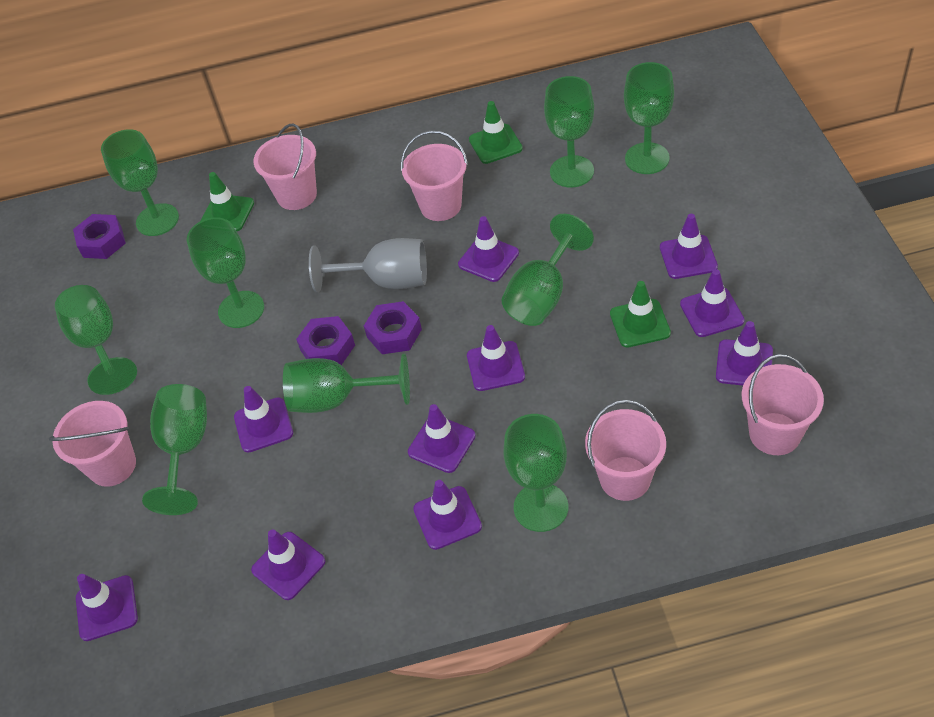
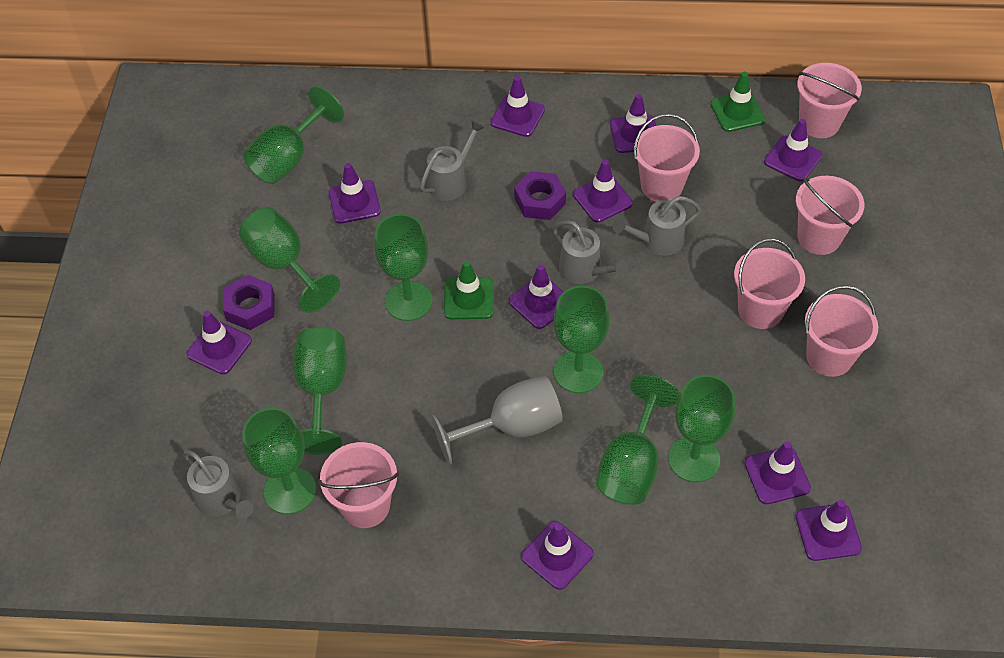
green goblet: 9 -> 8
green traffic cone: 3 -> 2
grey watering can: 0 -> 4
pink bucket: 5 -> 6
purple nut: 3 -> 2

